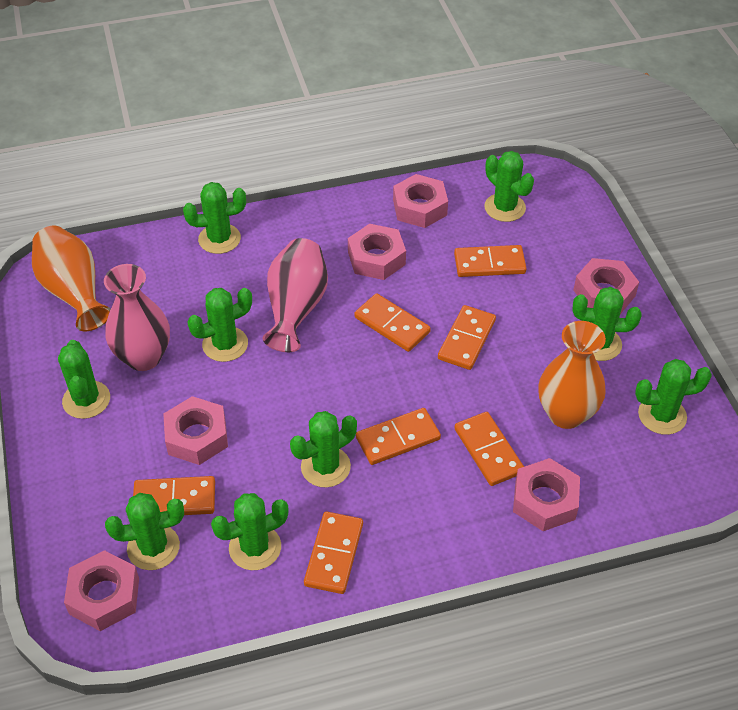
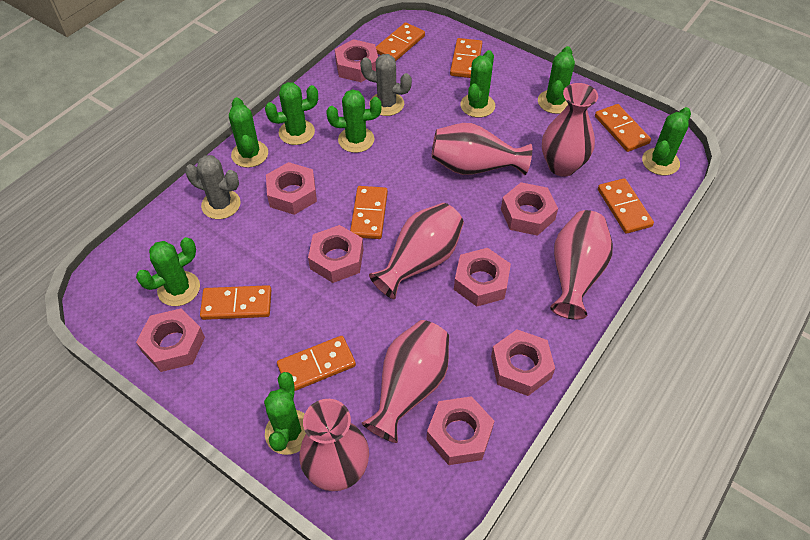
green cactus: 9 -> 8
grey cactus: 0 -> 2
orange vase: 2 -> 0
pink nut: 6 -> 8
pink vase: 2 -> 6

